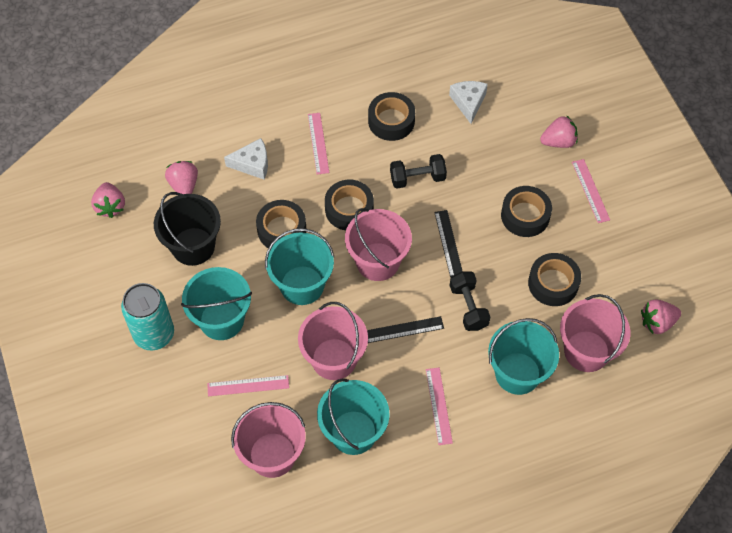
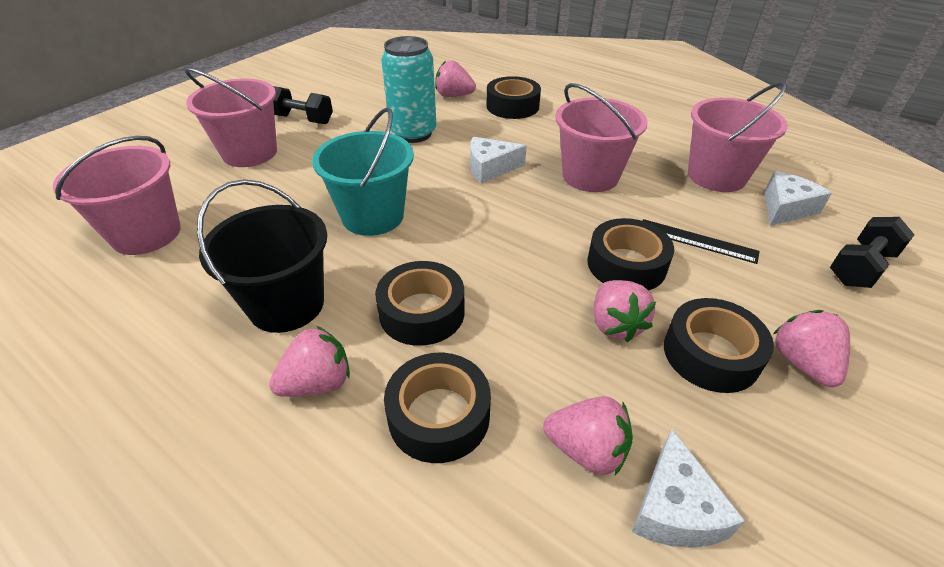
black ruler: 2 -> 1
pink ruler: 4 -> 0
pink strawberry: 4 -> 5
turquoise bucket: 4 -> 1
white cheese: 2 -> 3

